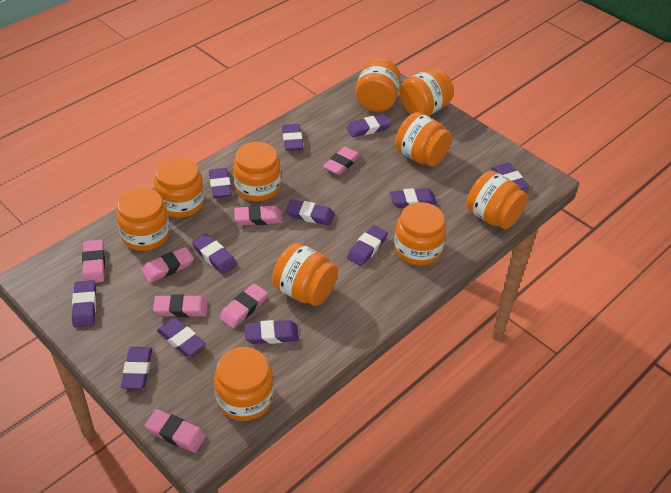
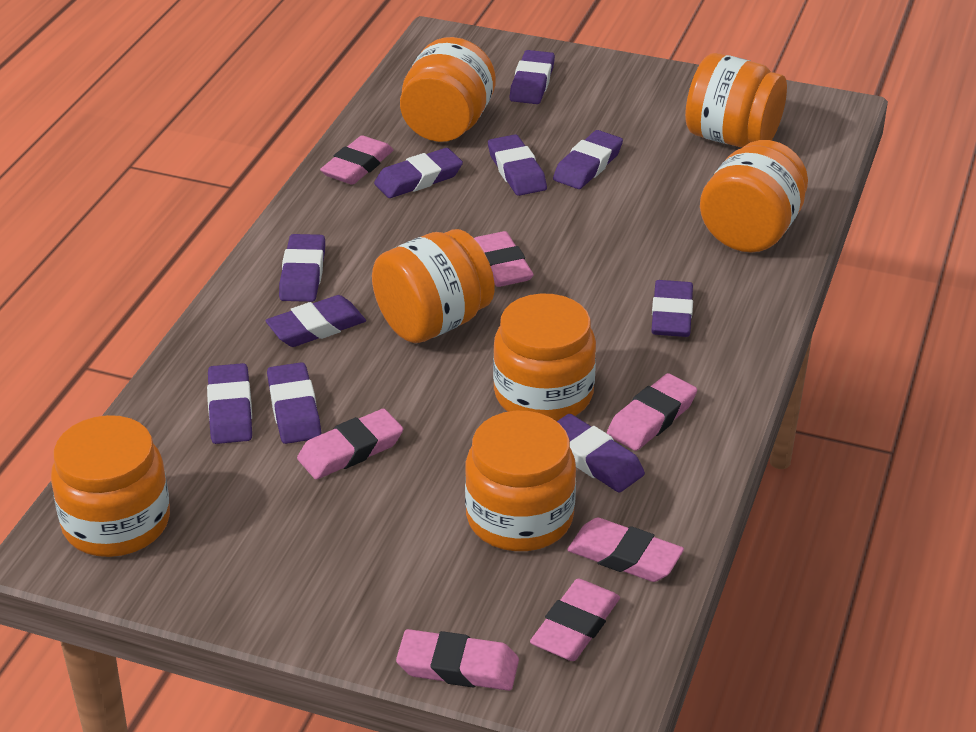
orange jar: 10 -> 7
purple eraser: 12 -> 10

